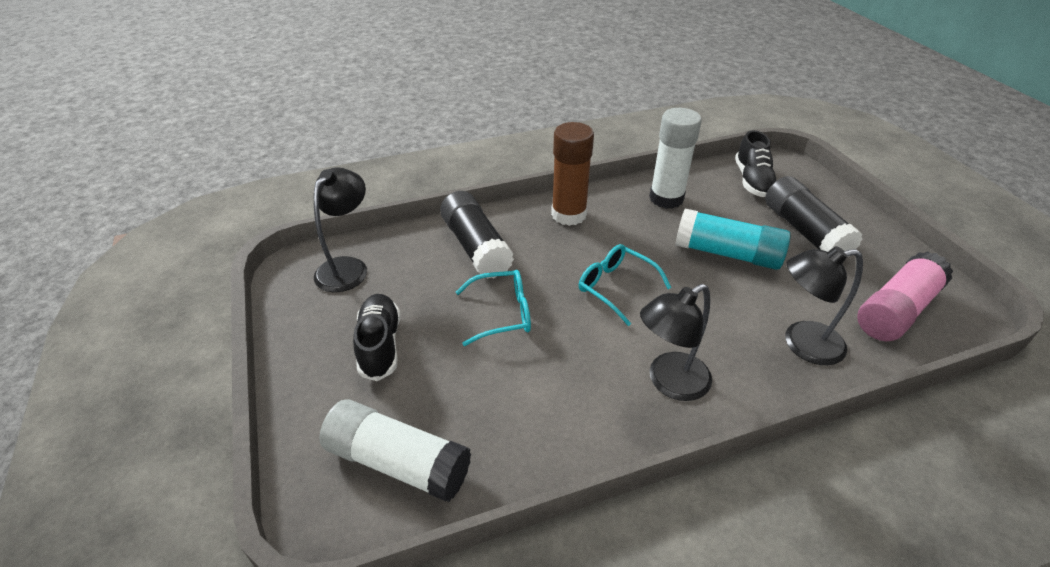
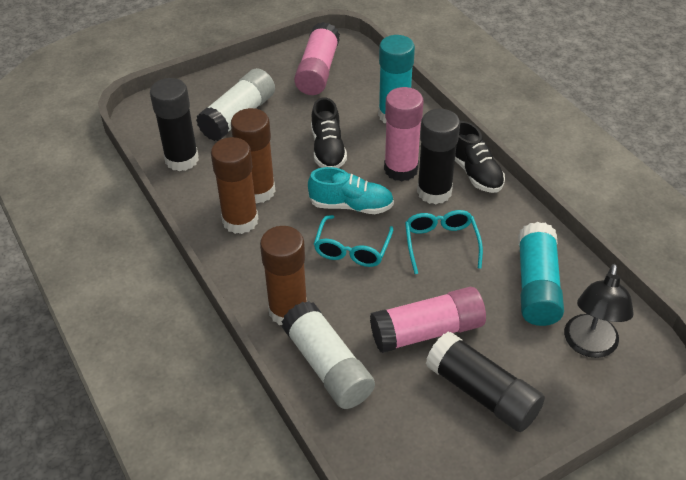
black glue stick: 2 -> 3
black lamp: 3 -> 1
brown glue stick: 1 -> 3
pink glue stick: 1 -> 3
turquoise glue stick: 1 -> 2
turquoise shoe: 0 -> 1

